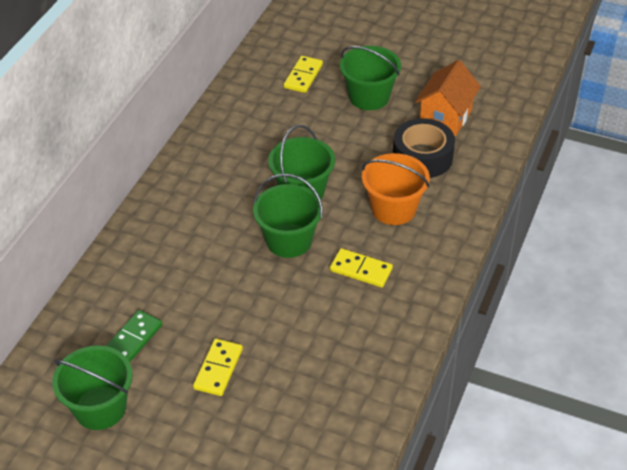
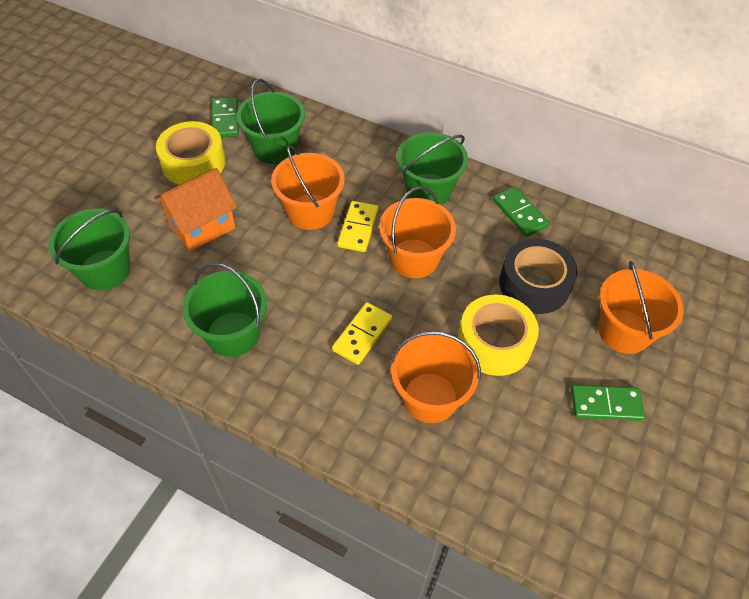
green domino: 1 -> 3
orange bucket: 1 -> 4
yellow domino: 3 -> 2
yellow tape: 0 -> 2

